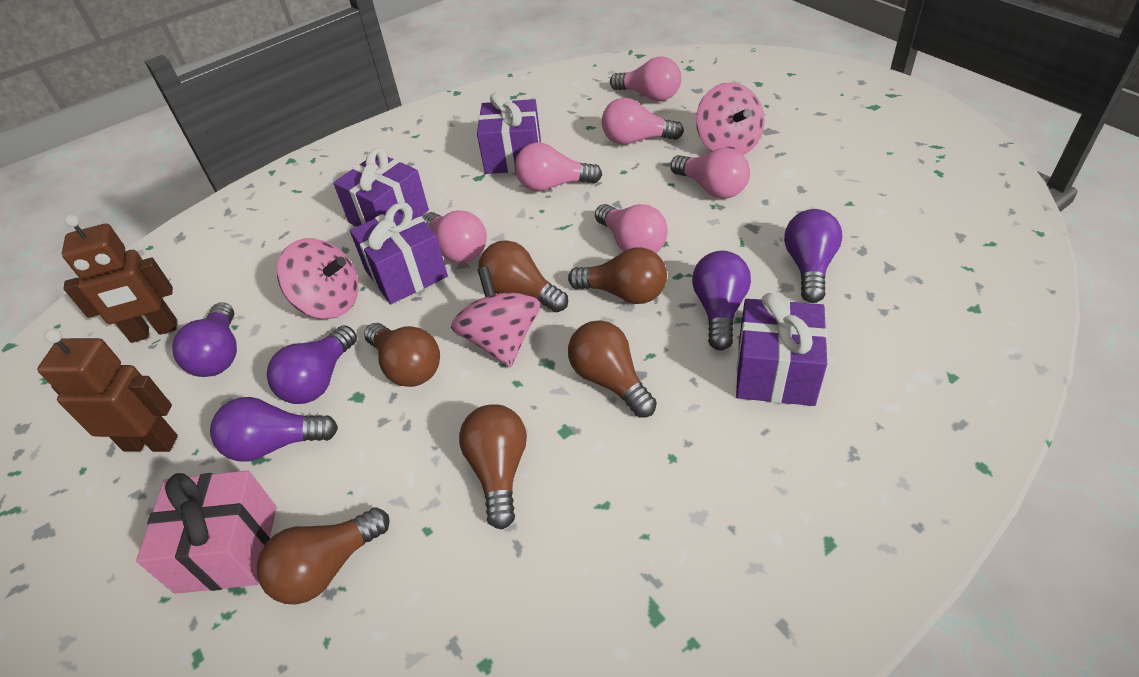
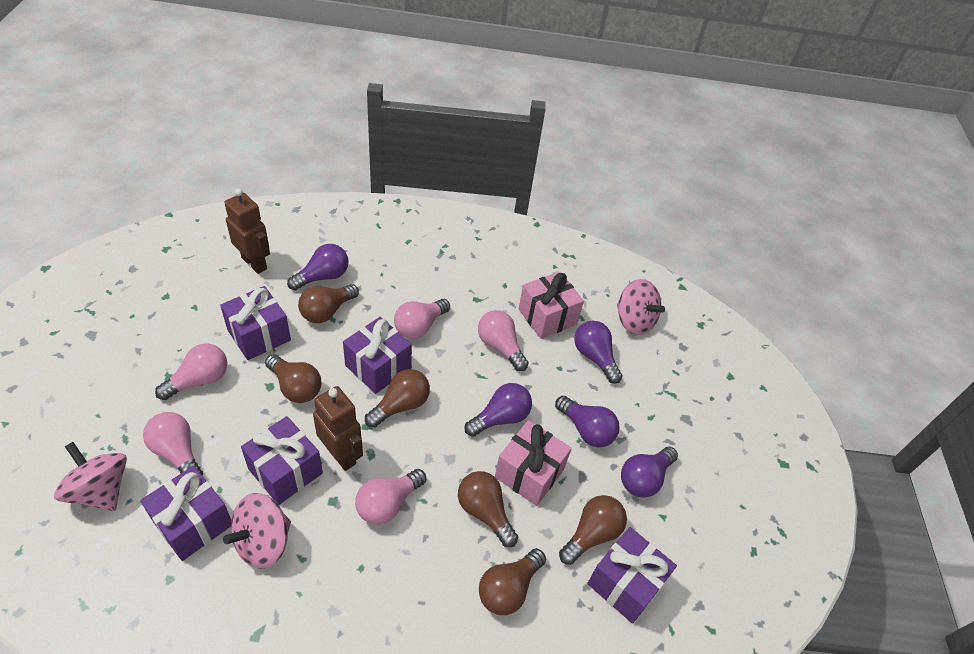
pink gift: 1 -> 2
pink light bulb: 6 -> 5
purple gift: 4 -> 5

